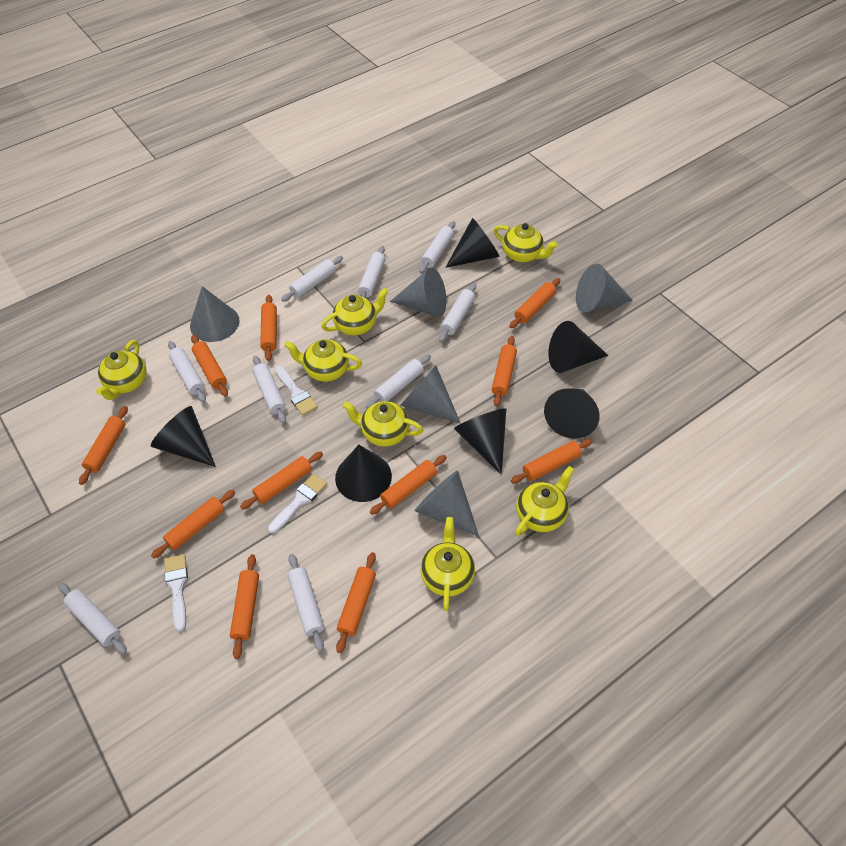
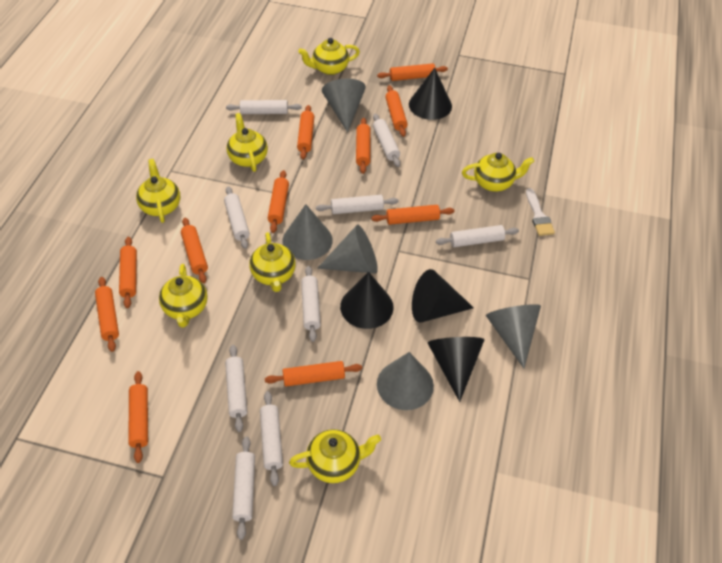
black cone: 6 -> 4
white brush: 3 -> 1

